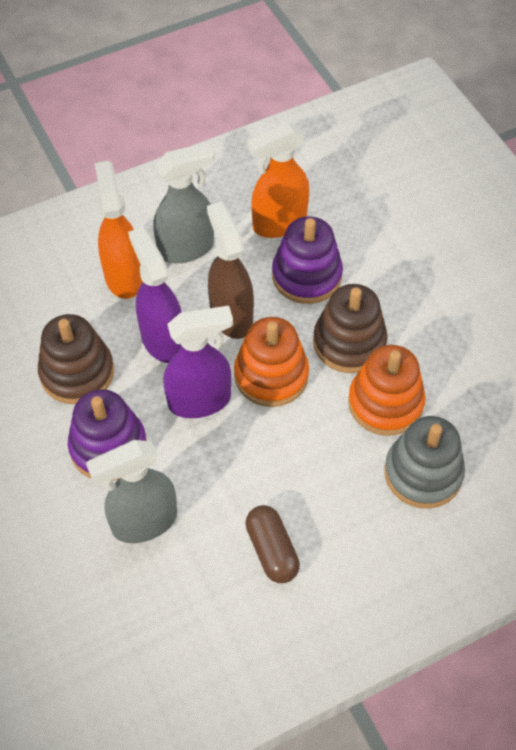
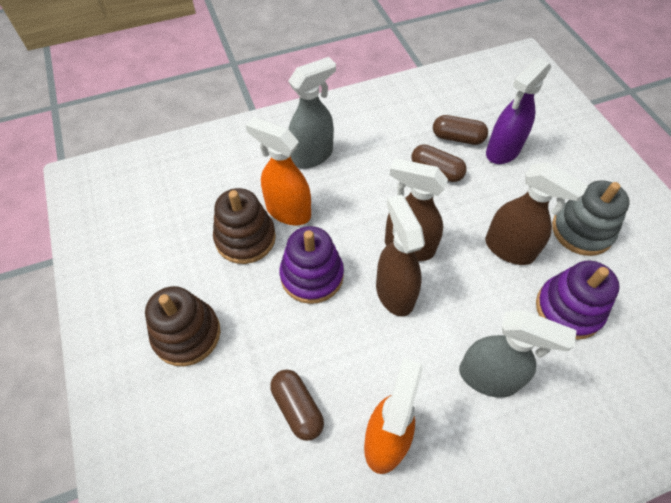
brown capsule: 1 -> 3
brown spray bottle: 1 -> 3
orange stacking toy: 2 -> 0
purple spray bottle: 2 -> 1

